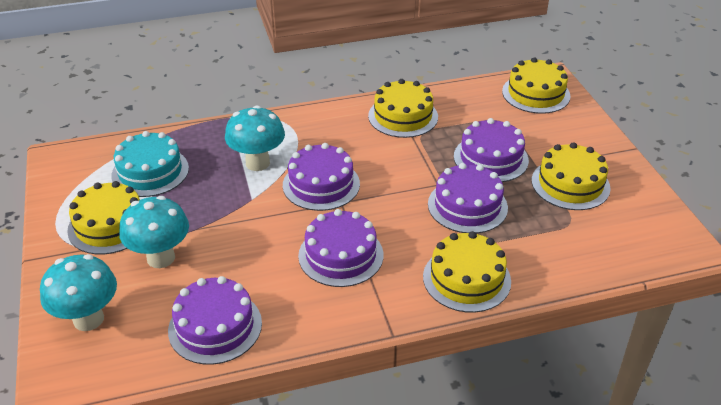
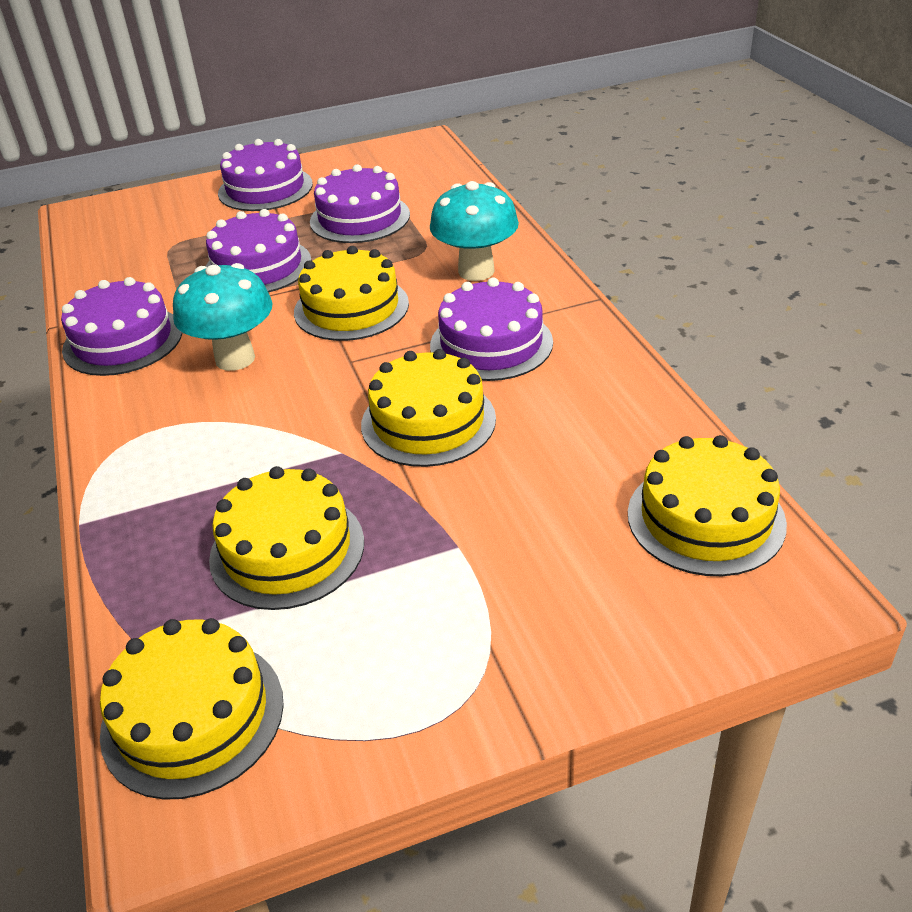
turquoise cake: 1 -> 0
turquoise mushroom: 3 -> 2

